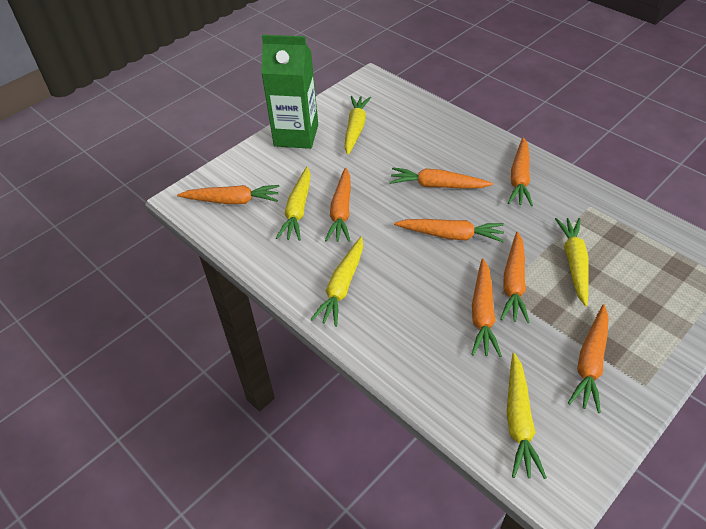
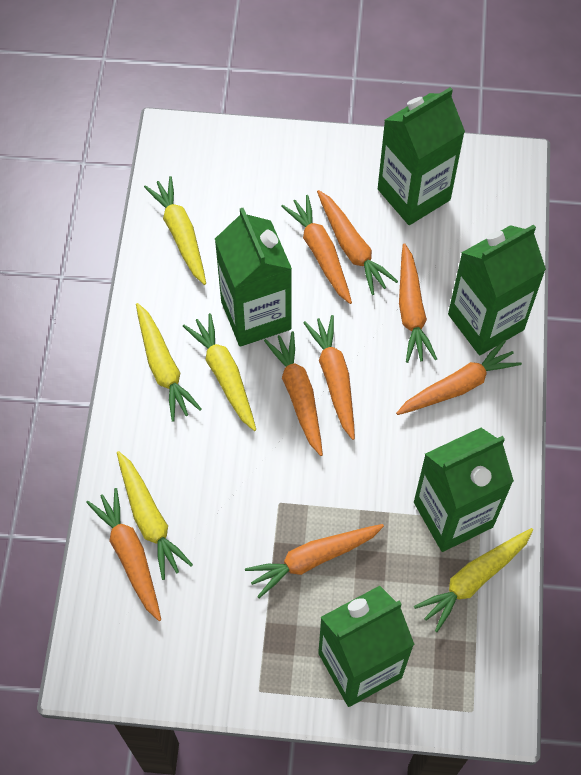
green carton: 1 -> 5

